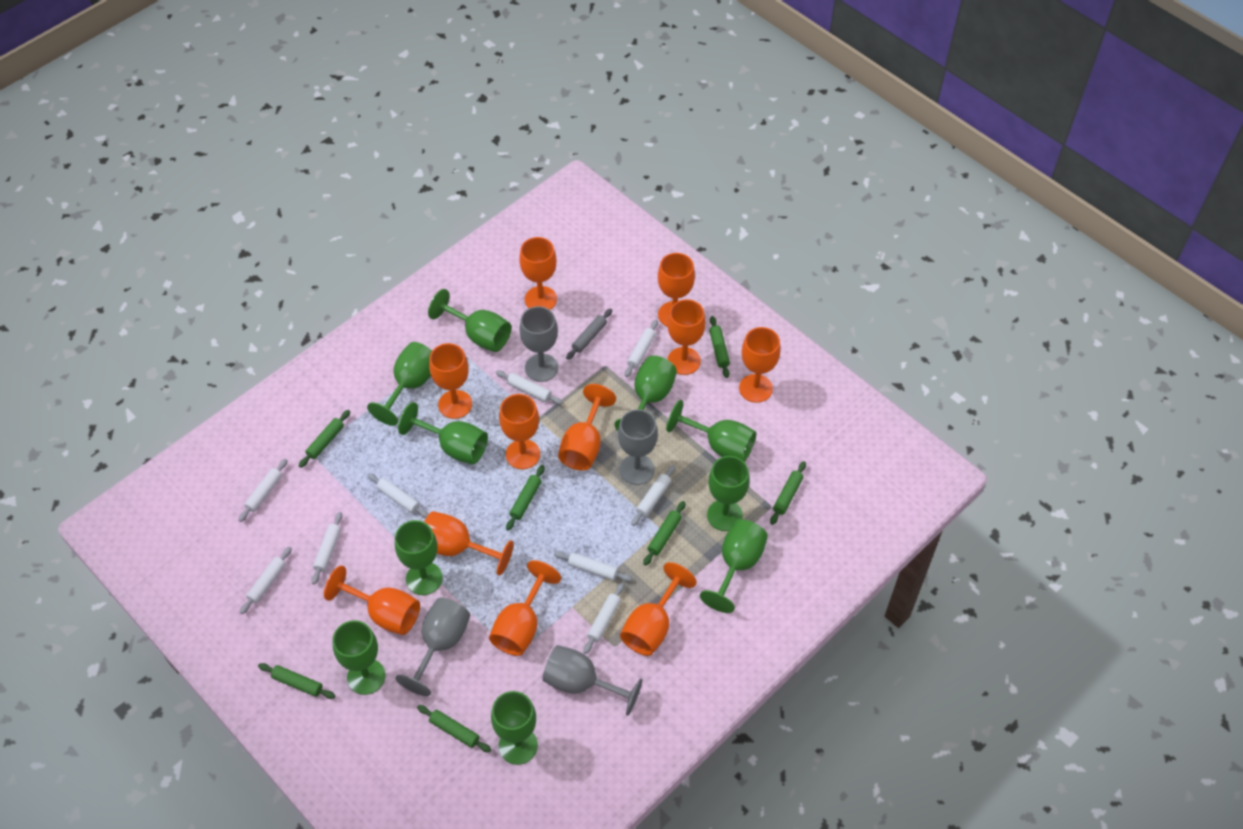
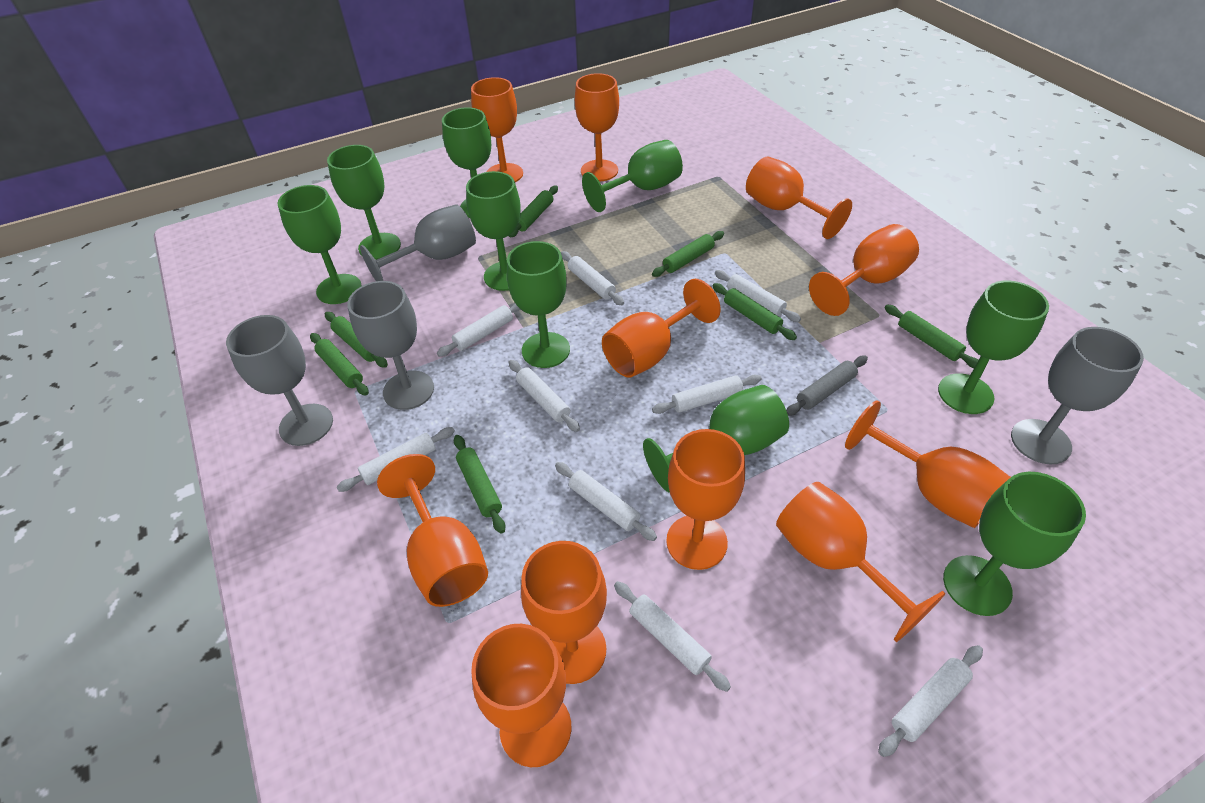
green goblet: 10 -> 9

